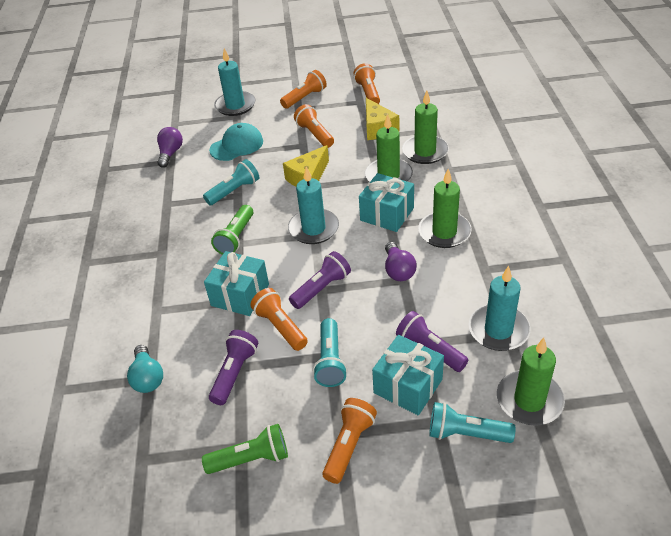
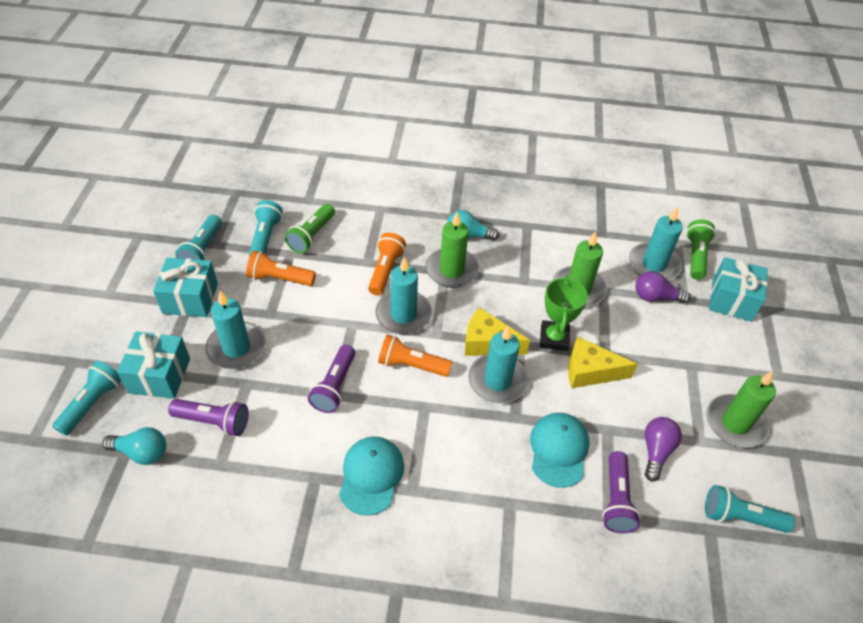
green candle: 4 -> 3
green trophy: 0 -> 1
orange flashlight: 5 -> 3
turquoise candle: 3 -> 4
turquoise cap: 1 -> 2
turquoise flashlight: 3 -> 4
turquoise light bulb: 1 -> 2

